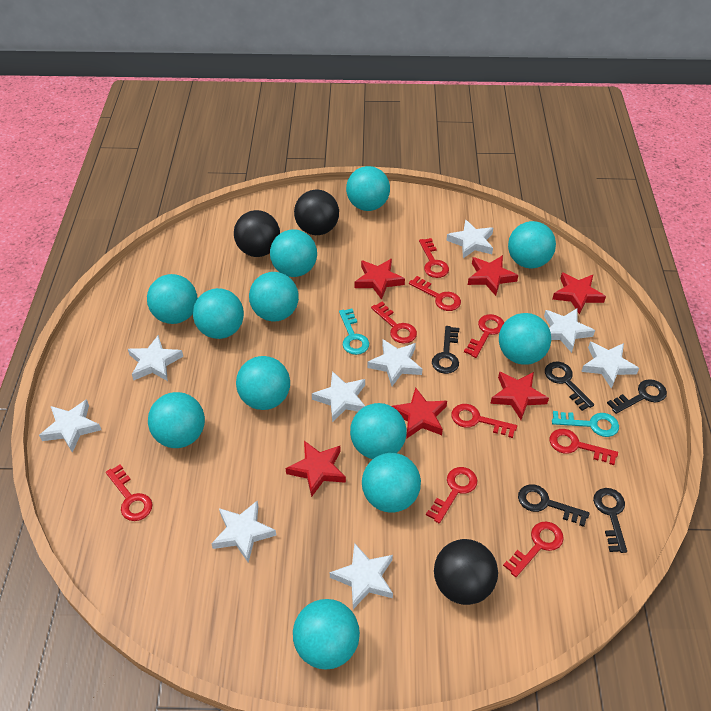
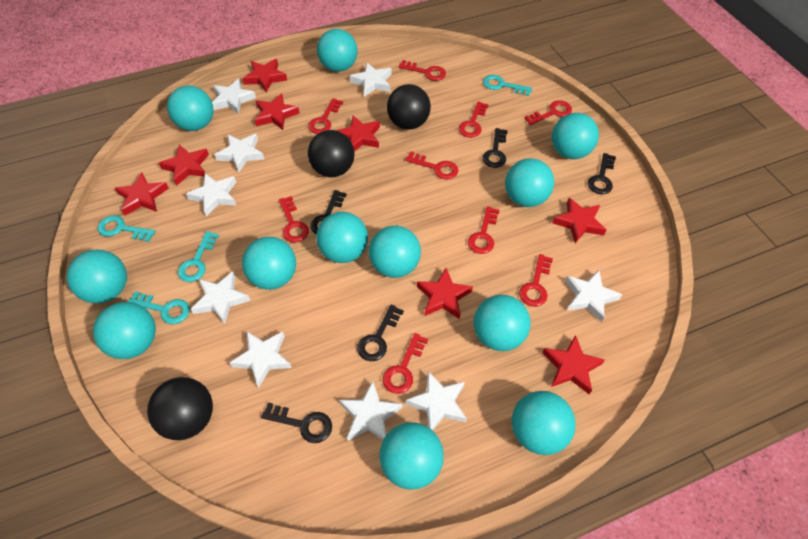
red star: 6 -> 8
turquoise key: 2 -> 4

